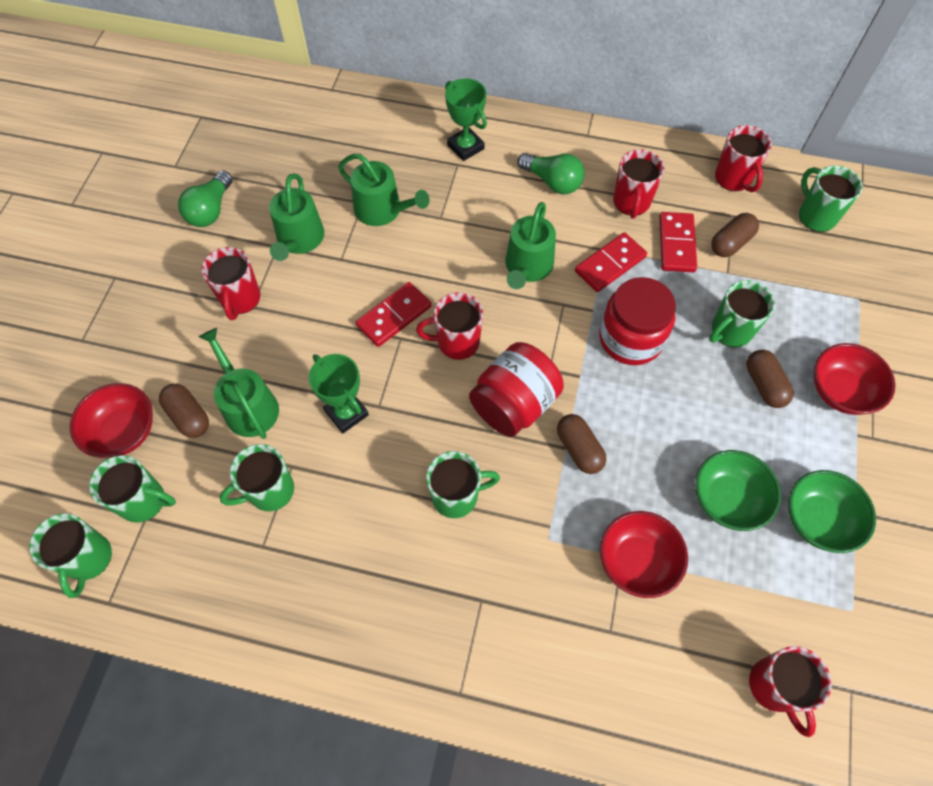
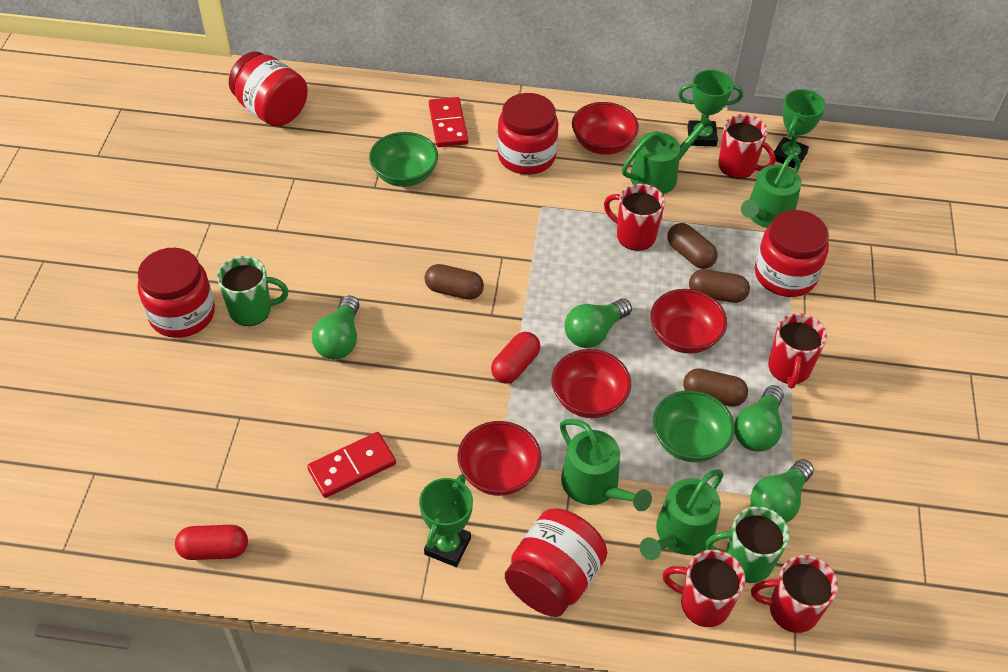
green light bulb: 2 -> 4
green mug: 6 -> 2
green trophy: 2 -> 3
red bowl: 3 -> 4
red capsule: 0 -> 2
red domino: 3 -> 2
red jar: 2 -> 5

